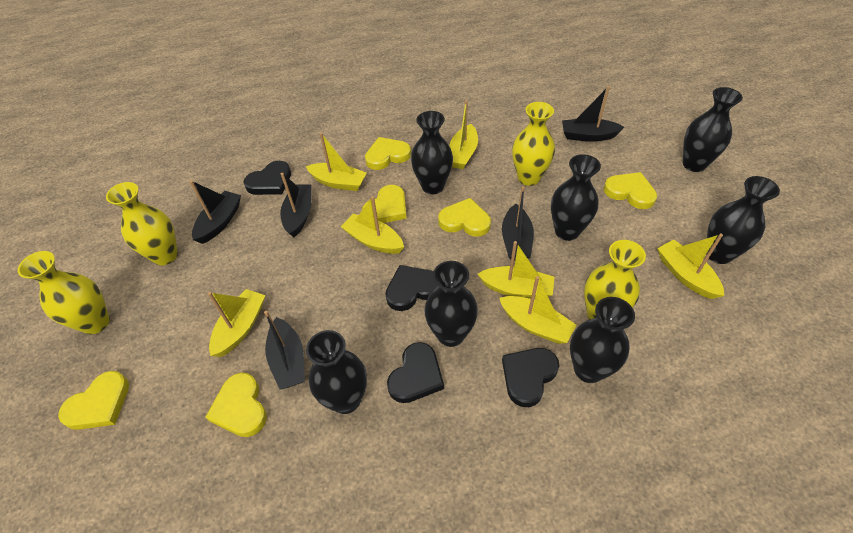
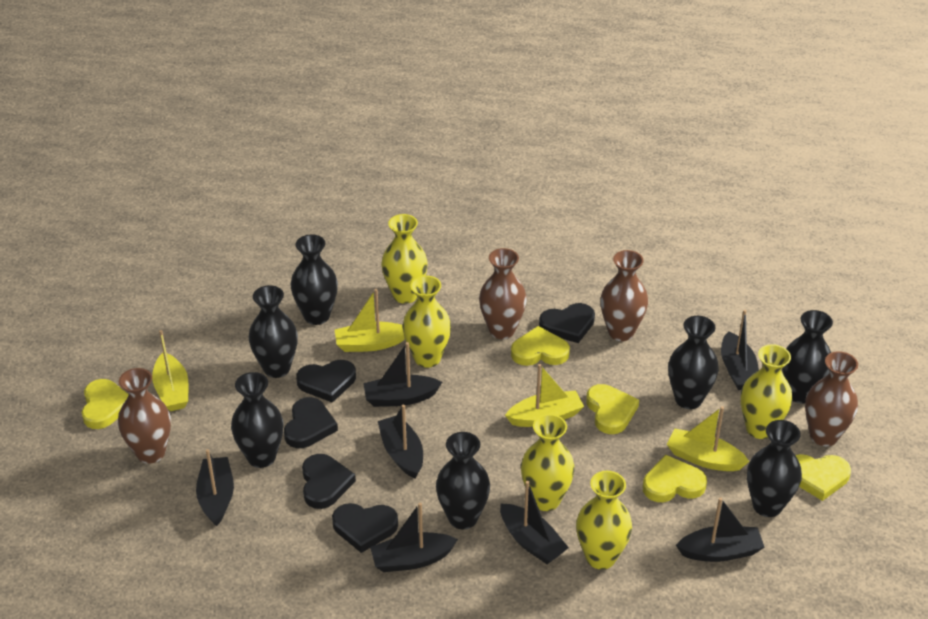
black boat: 5 -> 7
black heart: 4 -> 5
brown vase: 0 -> 4
yellow boat: 7 -> 4
yellow heart: 6 -> 5
yellow vase: 4 -> 5

